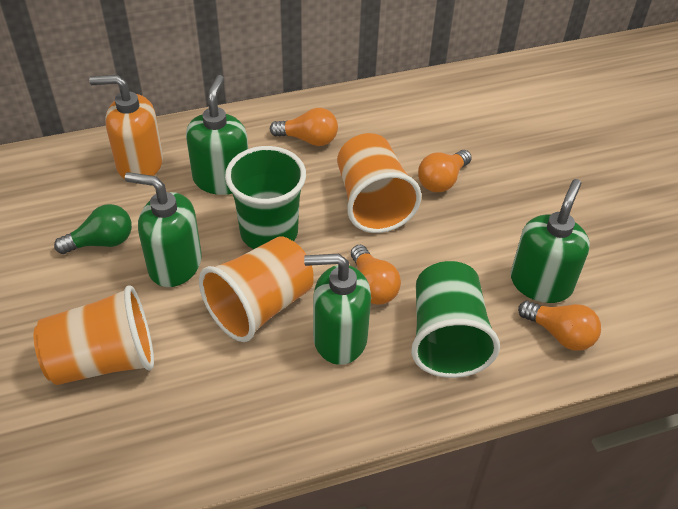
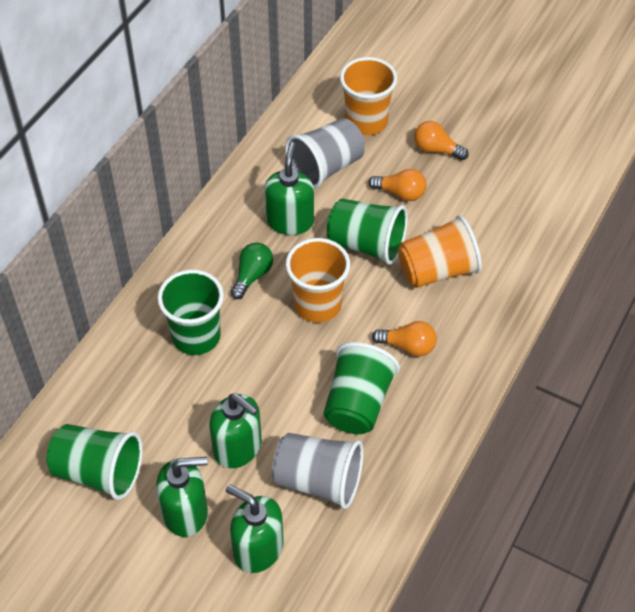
green cup: 2 -> 4
grey cup: 0 -> 2
orange light bulb: 4 -> 3
orange soap dispenser: 1 -> 0

